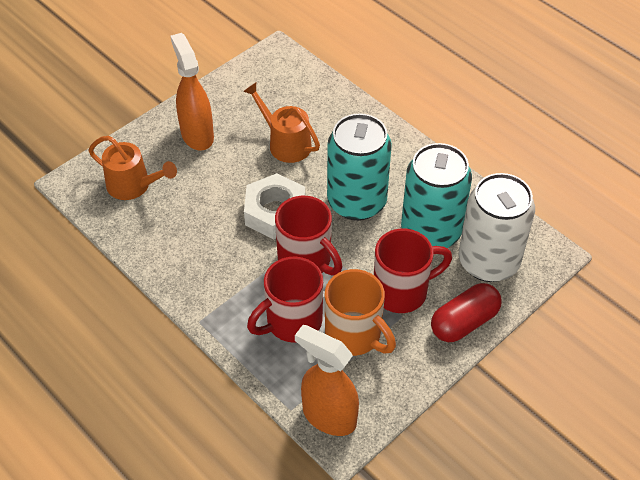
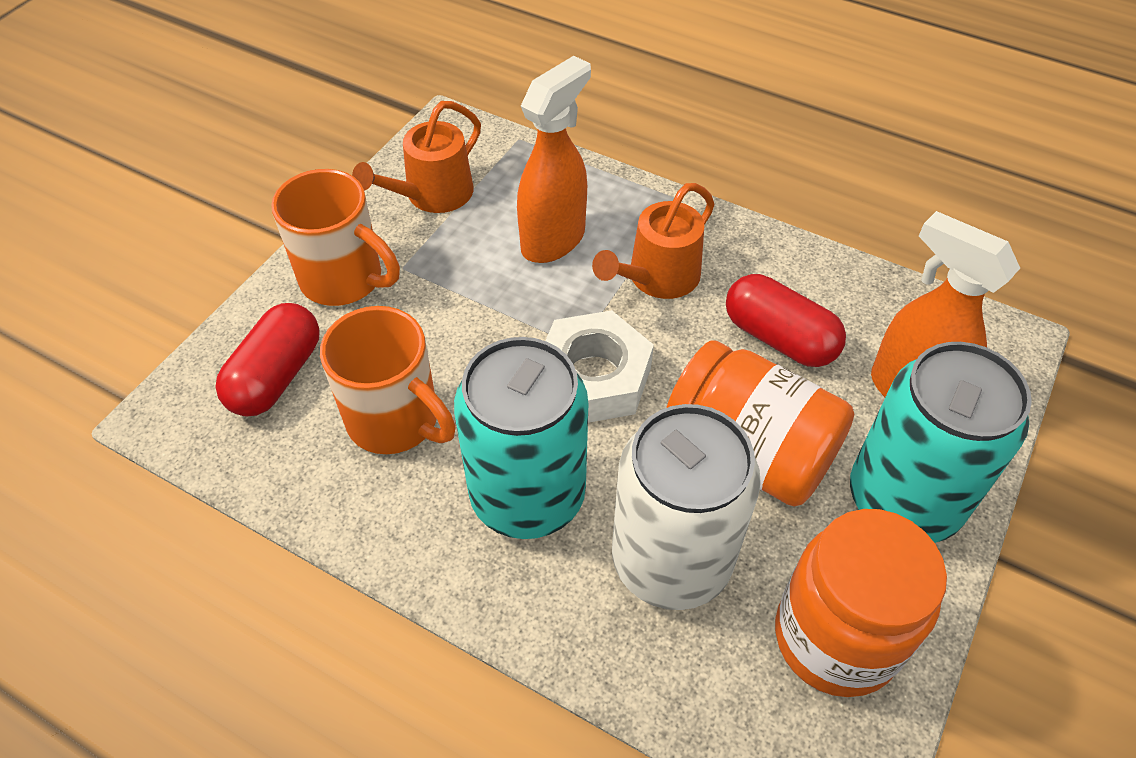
orange jar: 0 -> 2
orange mug: 1 -> 2
red capsule: 1 -> 2
red mug: 3 -> 0

